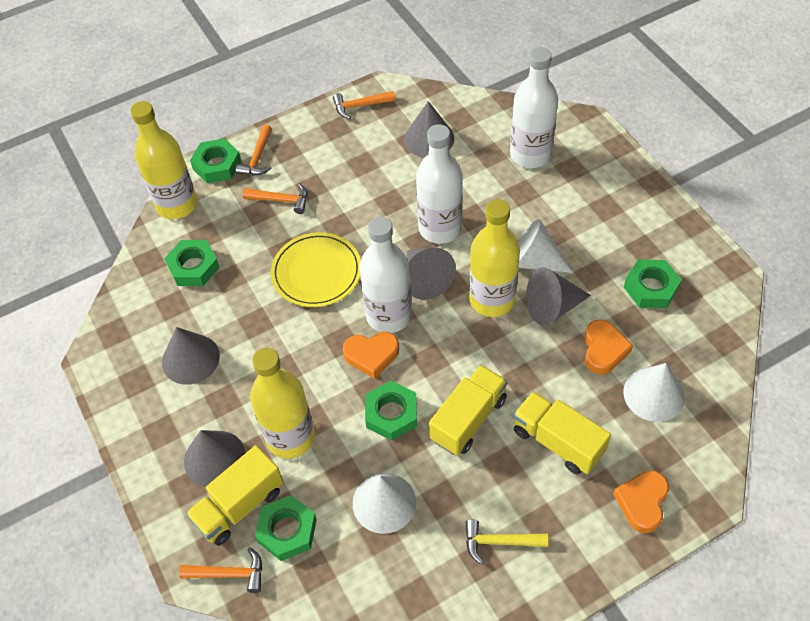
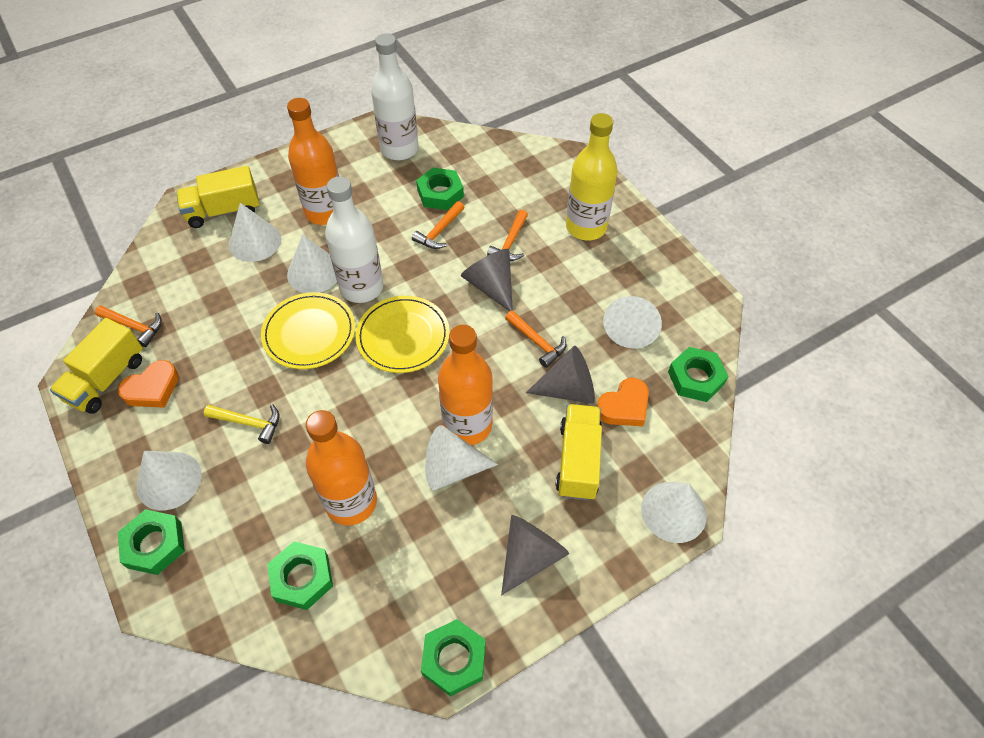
grey cone: 5 -> 3
orange bottle: 0 -> 3
orange heart: 3 -> 2
white bottle: 3 -> 2
white cone: 3 -> 6
yellow bottle: 3 -> 1
yellow plate: 1 -> 2

